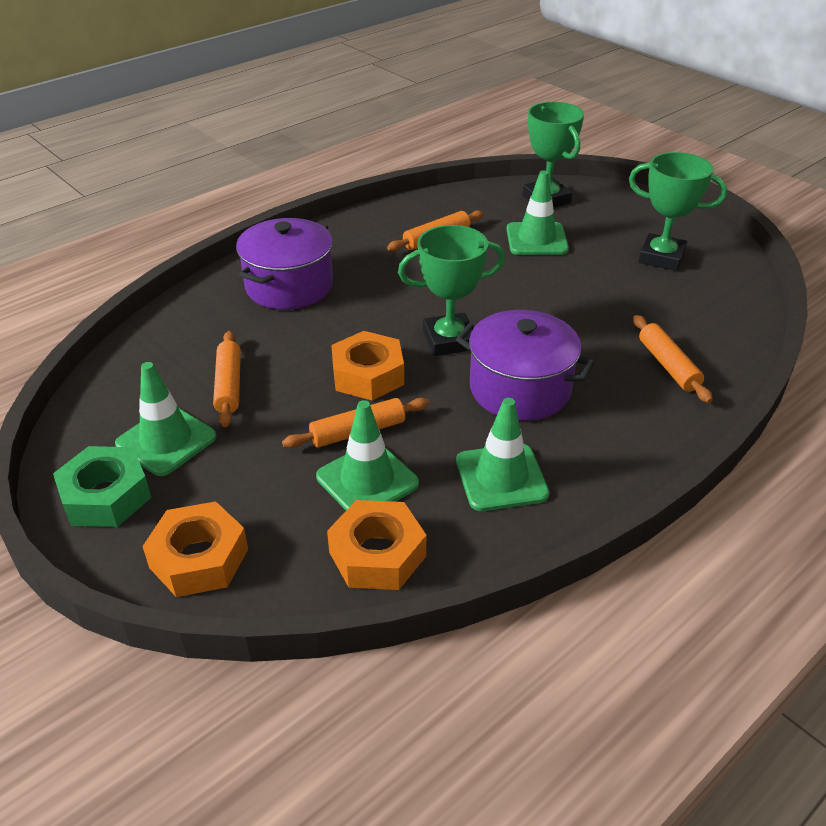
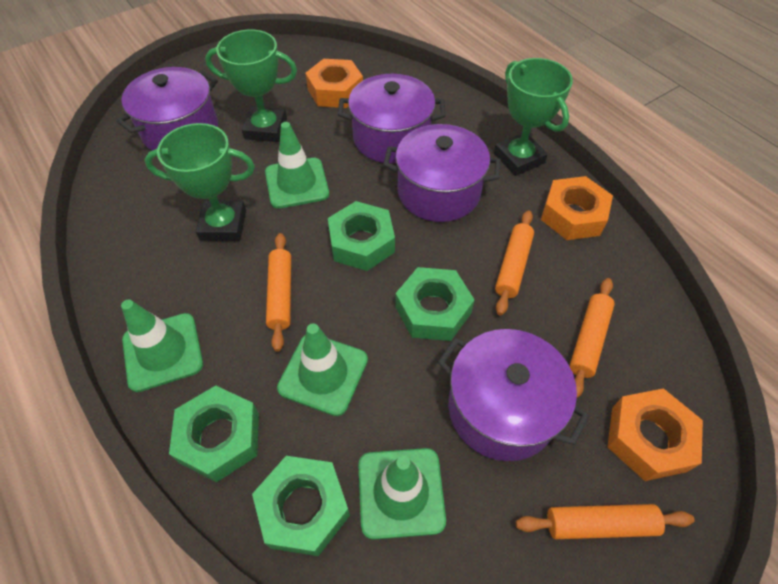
green nut: 1 -> 4
purple pot: 2 -> 4

